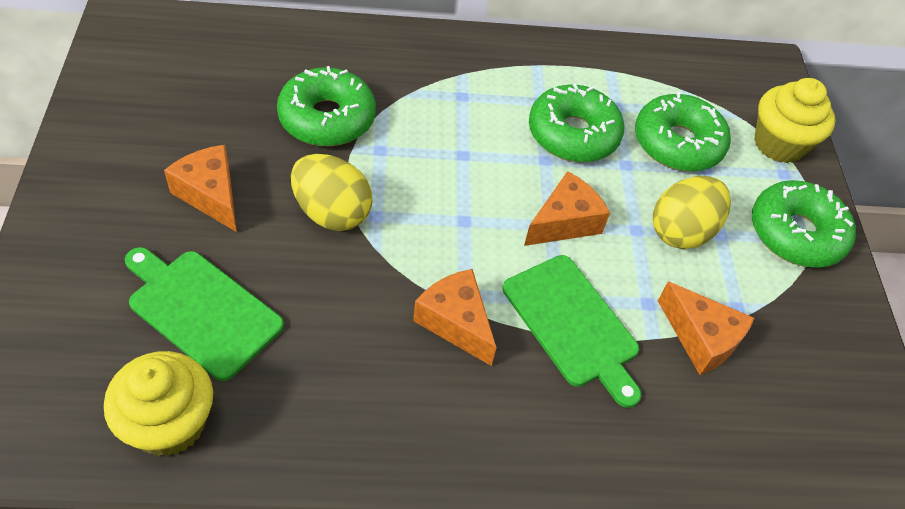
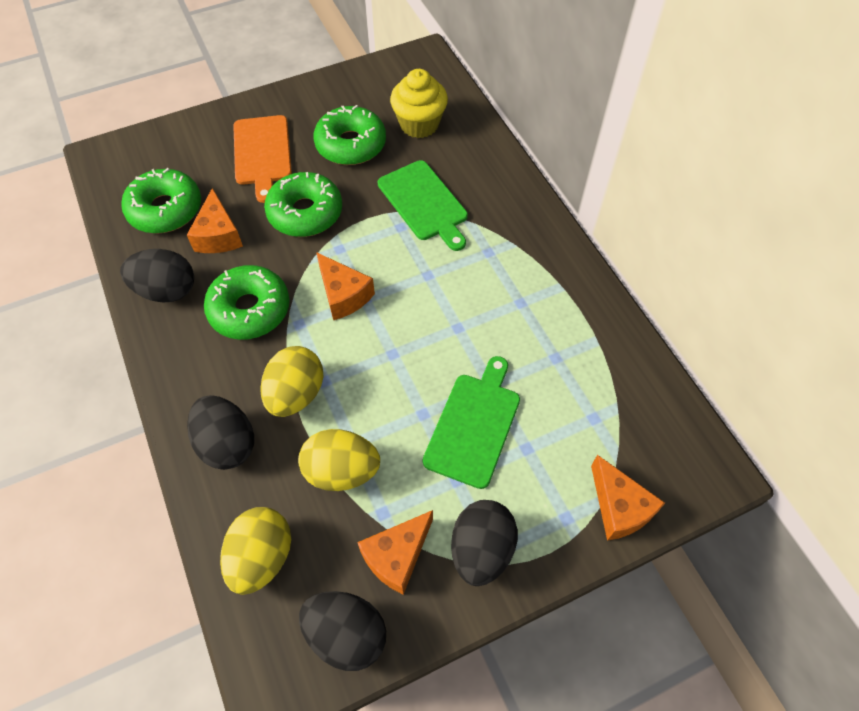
black egg: 0 -> 4
orange cutting board: 0 -> 1
yellow cupcake: 2 -> 1
yellow egg: 2 -> 3

